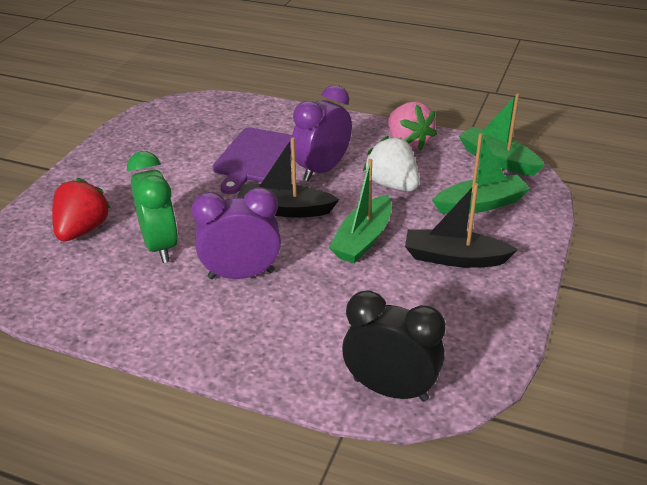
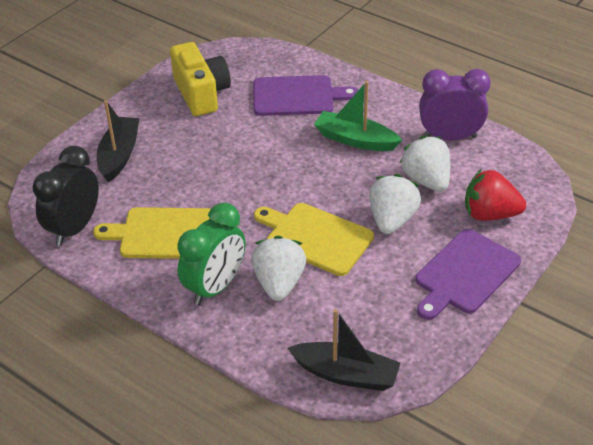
green boat: 3 -> 1
pink strawberry: 1 -> 0
purple clock: 2 -> 1
purple cutting board: 1 -> 2
white strawberry: 1 -> 3
yellow camera: 0 -> 1
yellow cutting board: 0 -> 2

